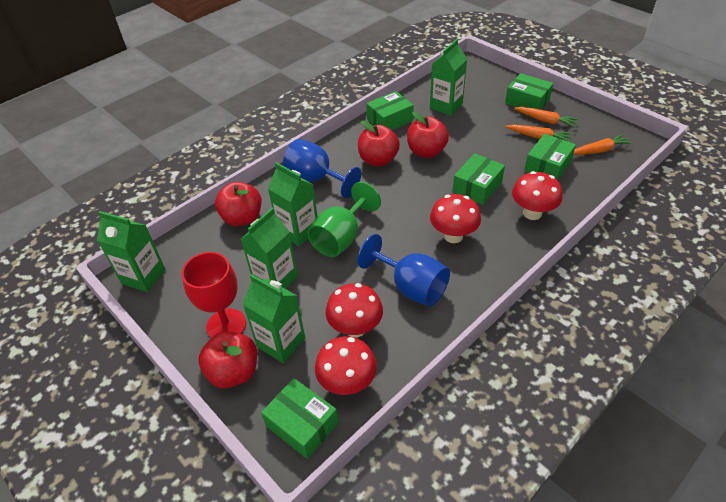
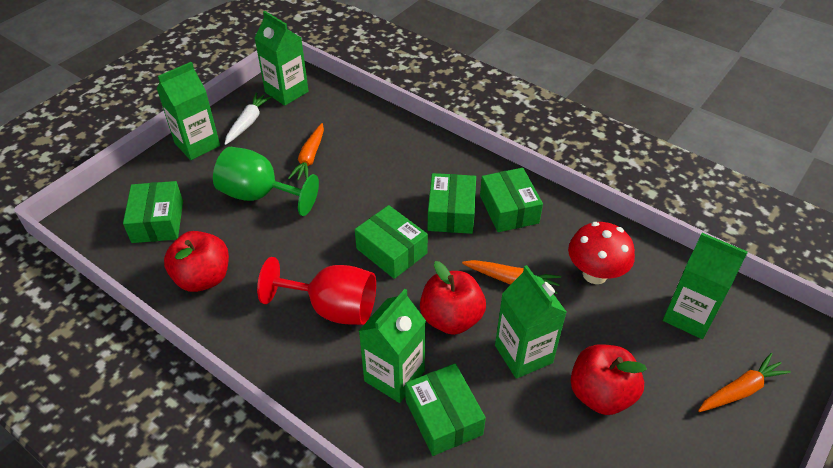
blue goblet: 2 -> 0
red apple: 4 -> 3
red mushroom: 4 -> 1
white carrot: 0 -> 1

